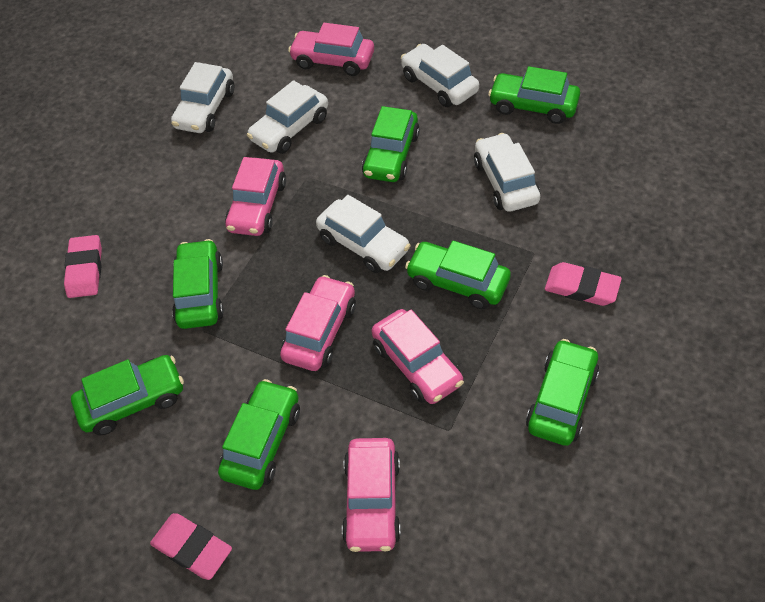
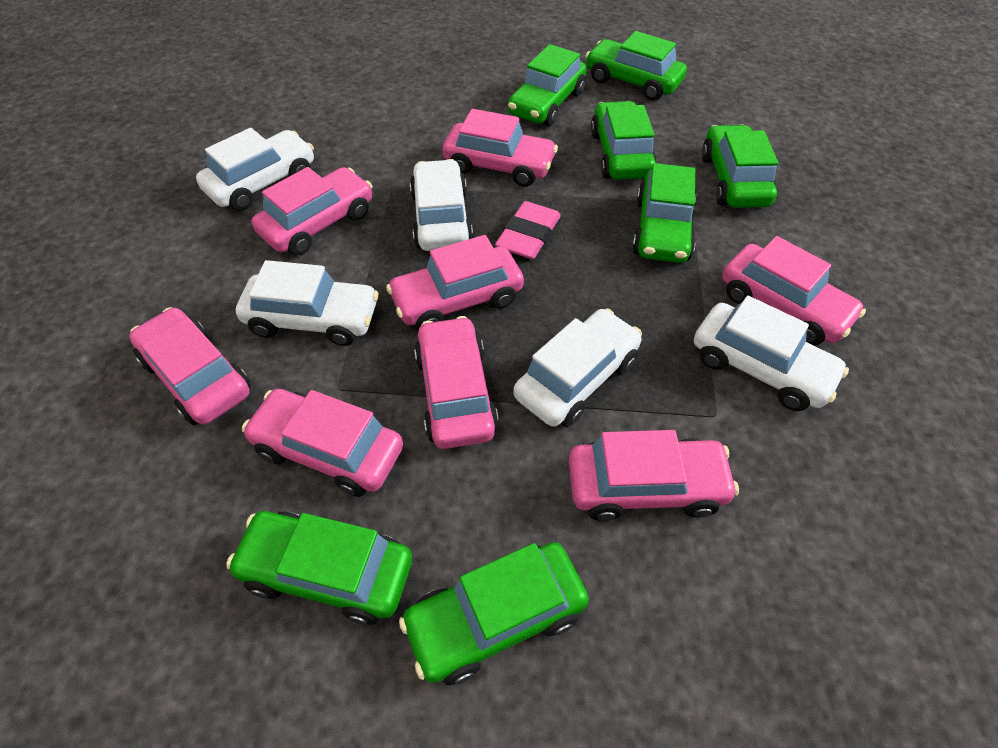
pink car: 5 -> 8
pink eraser: 3 -> 1

